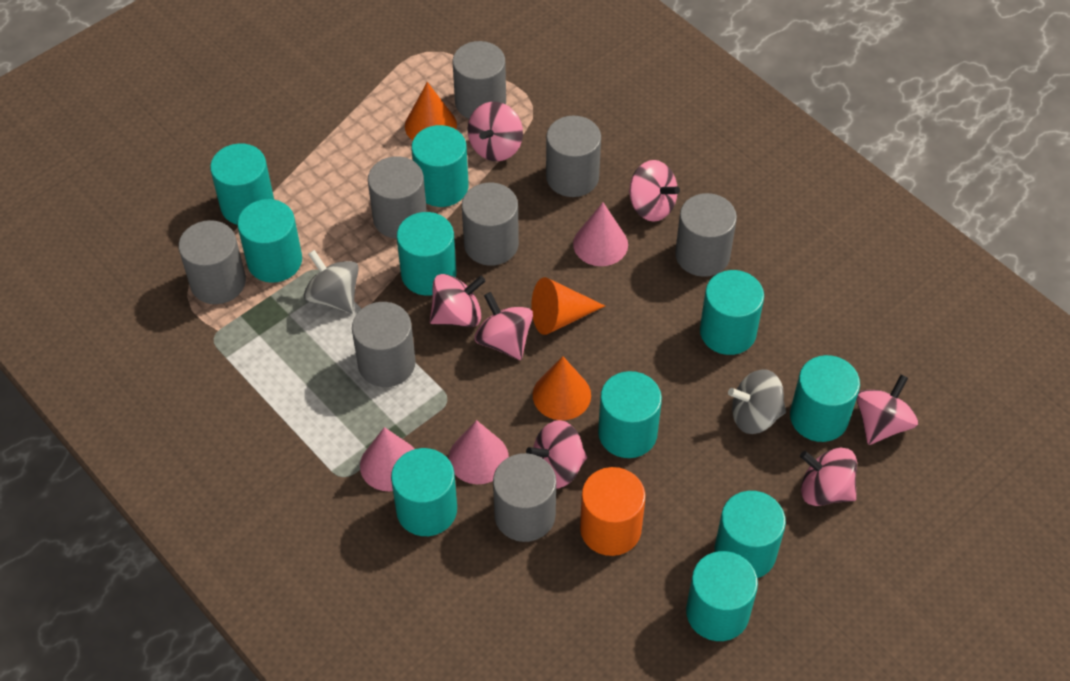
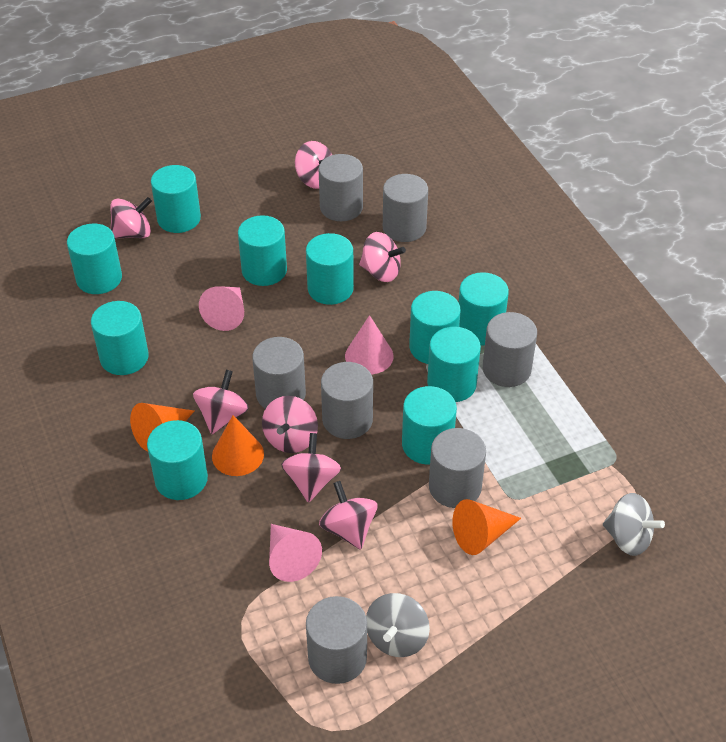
grey cylinder: 8 -> 7
orange cylinder: 1 -> 0

